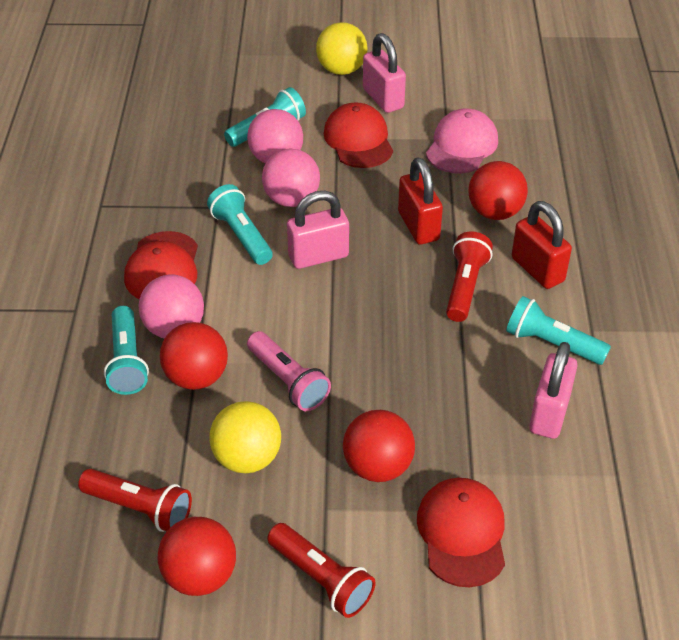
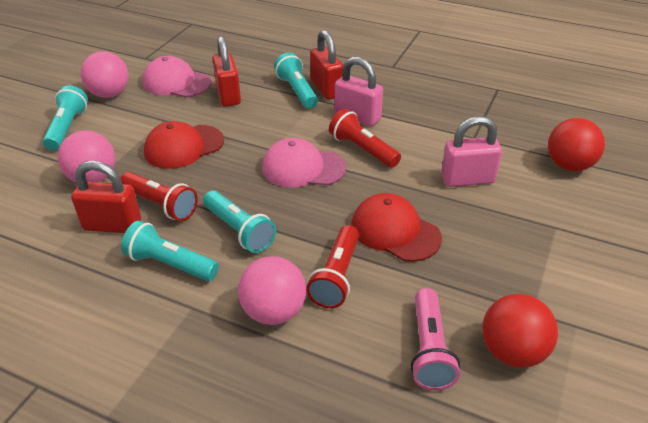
pink cap: 1 -> 2
pink padlock: 3 -> 2
red ball: 4 -> 2
red cap: 3 -> 2
red padlock: 2 -> 3
yellow ball: 2 -> 0

